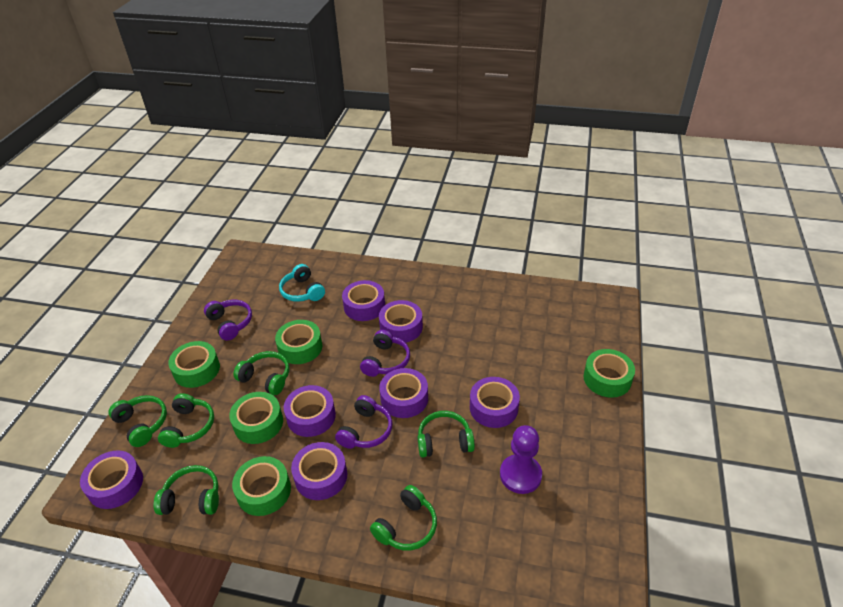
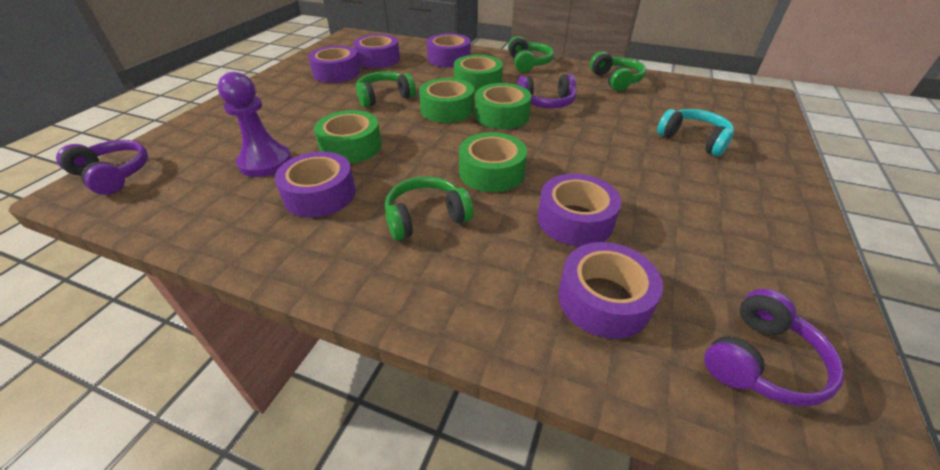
green headphones: 6 -> 4
purple tape: 7 -> 6

